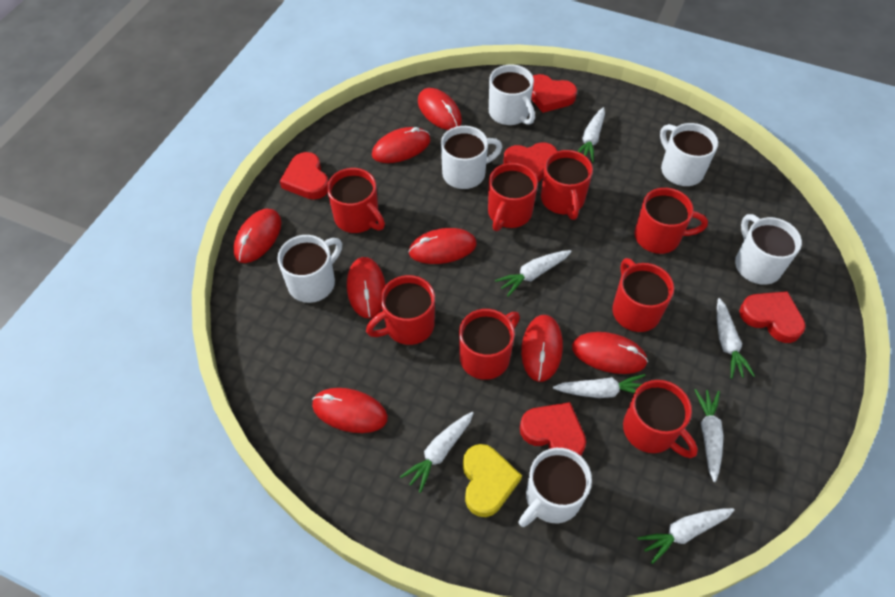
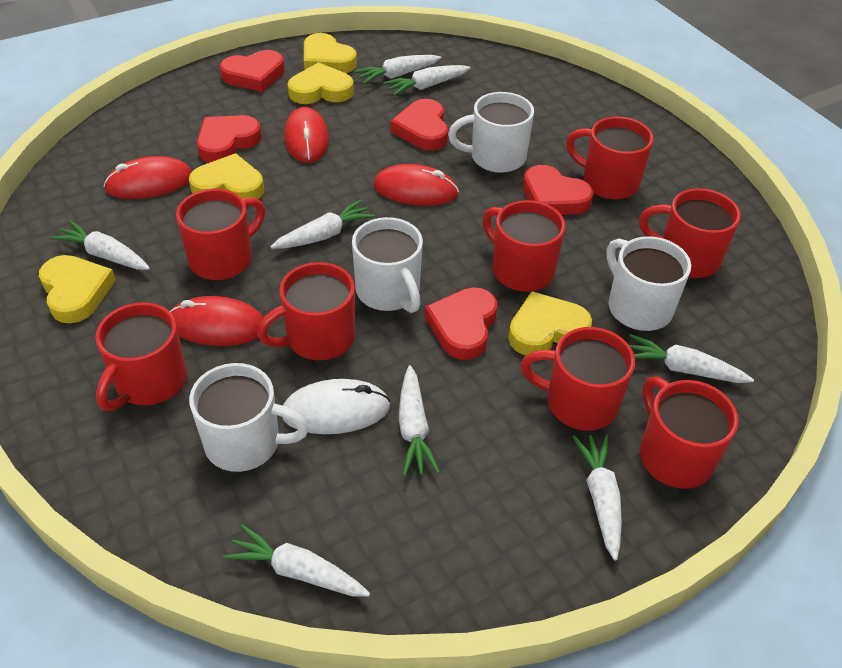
red mouse: 8 -> 4
white carrot: 7 -> 8
white mouse: 0 -> 1
white mug: 6 -> 4
yellow heart: 1 -> 5

